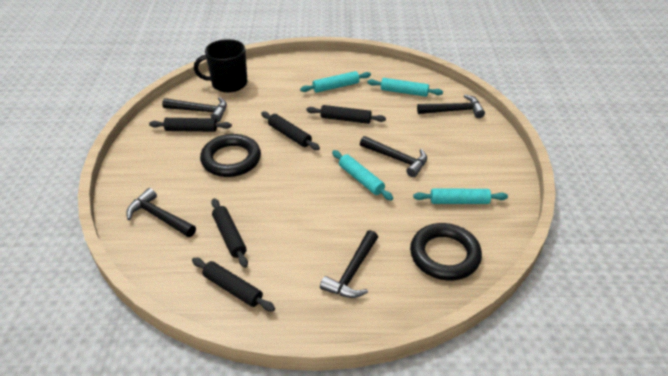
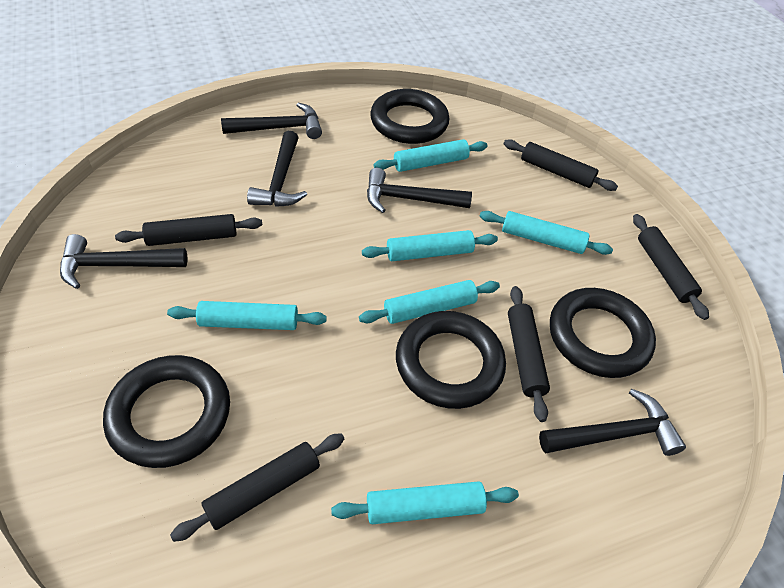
black mug: 1 -> 0
black ring: 2 -> 4
turquoise rolling pin: 4 -> 6

